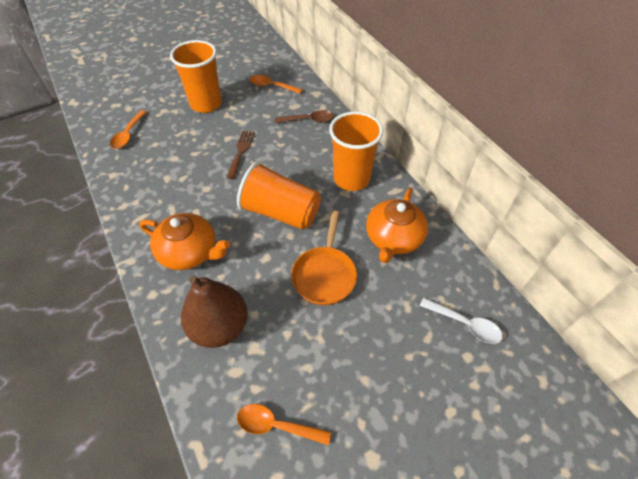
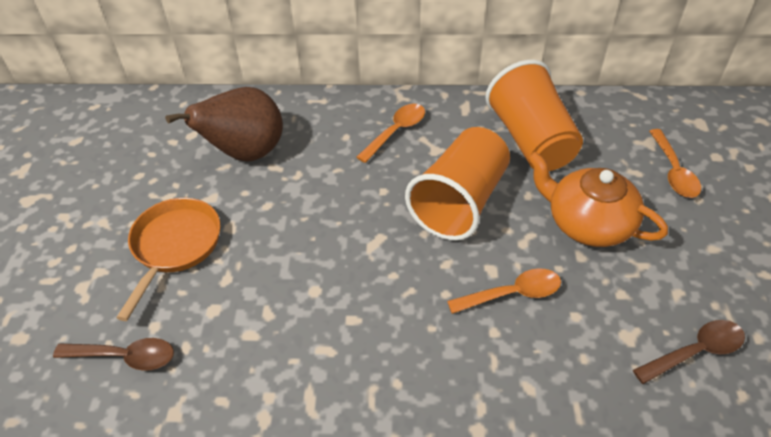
brown fork: 1 -> 0
brown spoon: 1 -> 2
orange cup: 3 -> 2
orange teapot: 2 -> 1
white spoon: 1 -> 0

